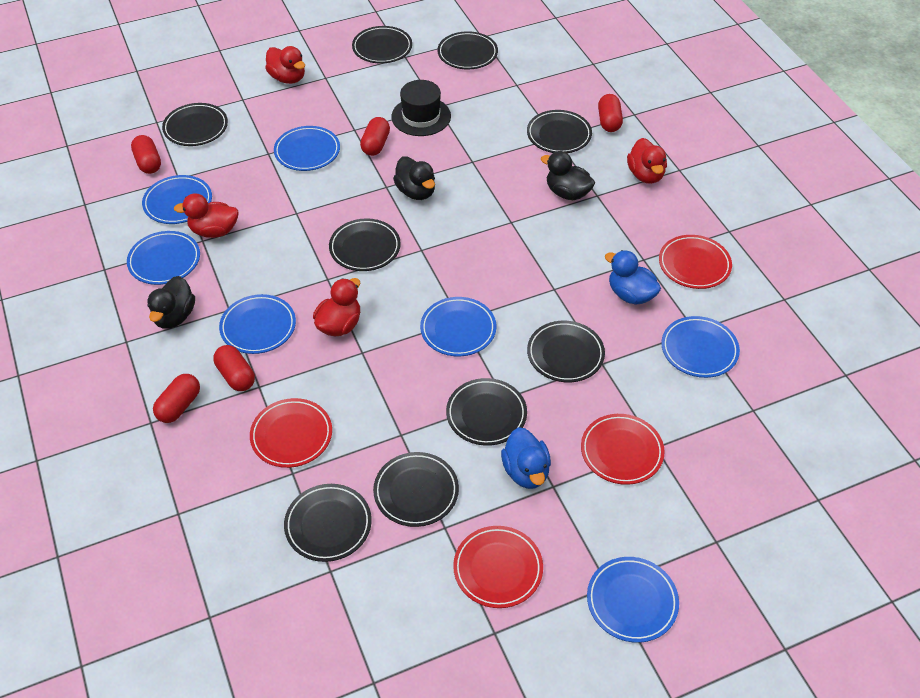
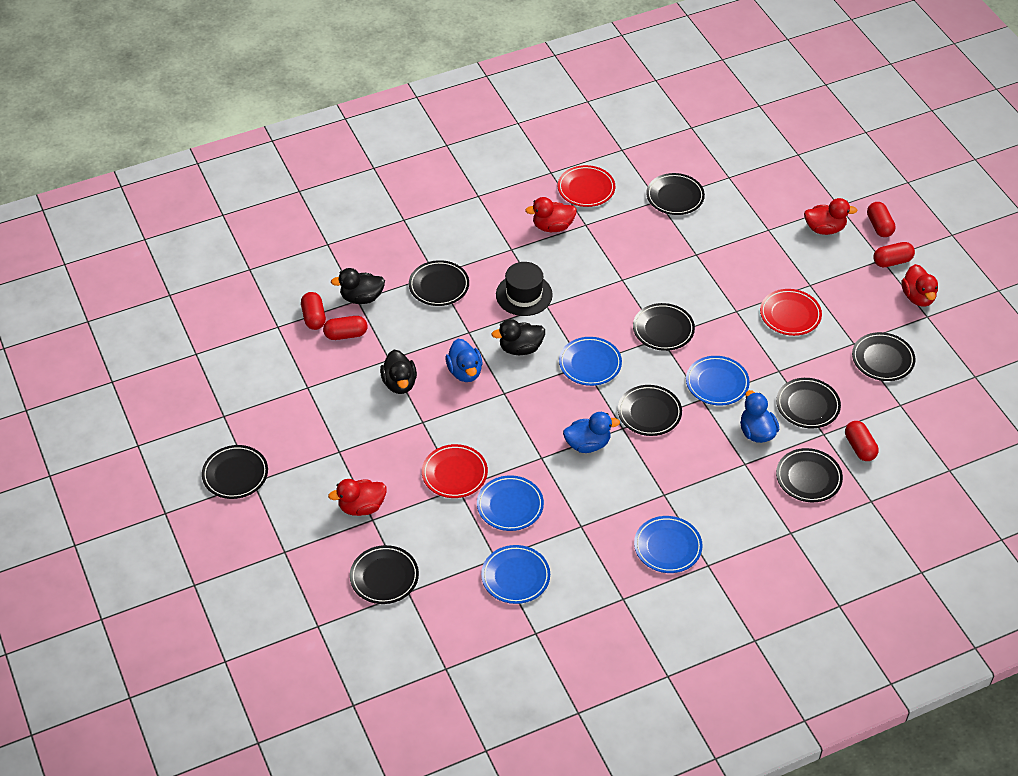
blue duck: 2 -> 3
blue plate: 7 -> 5
red plate: 4 -> 3

